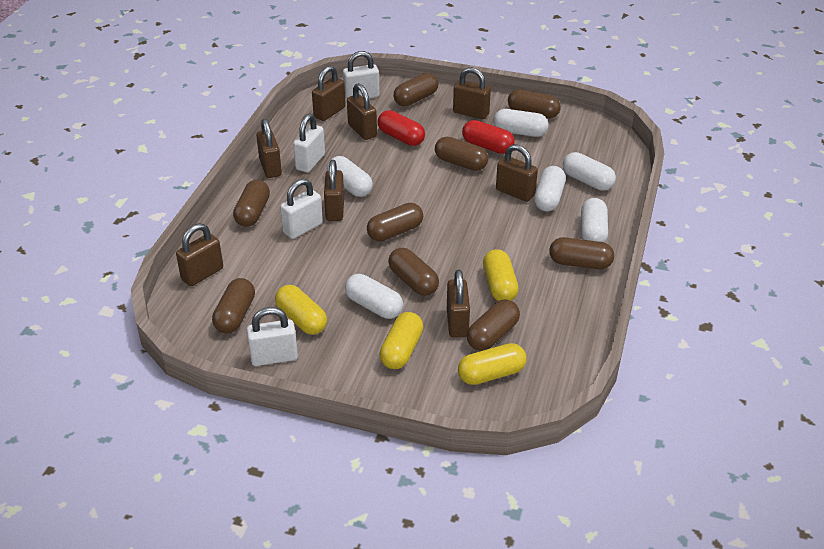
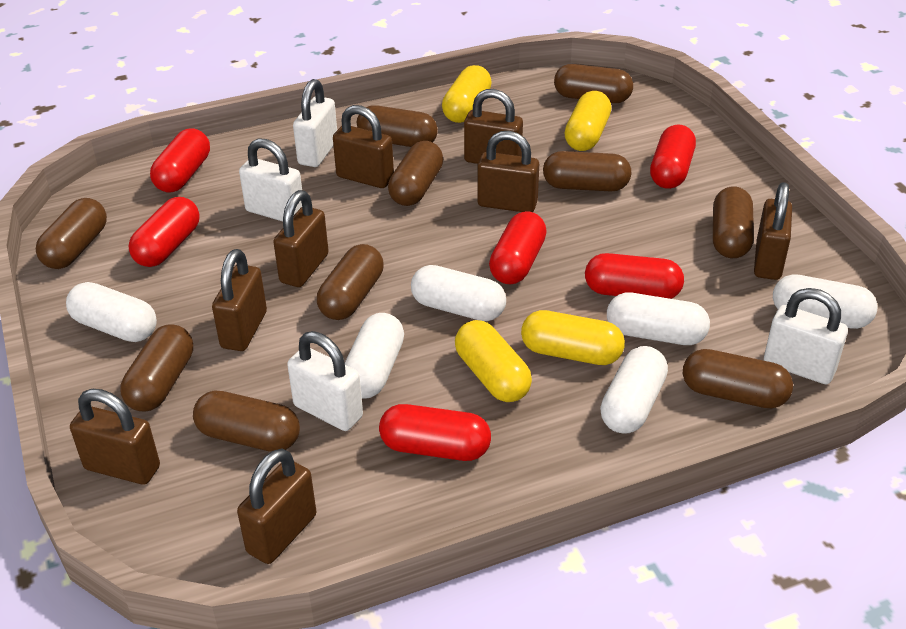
brown capsule: 9 -> 10
red capsule: 2 -> 6

